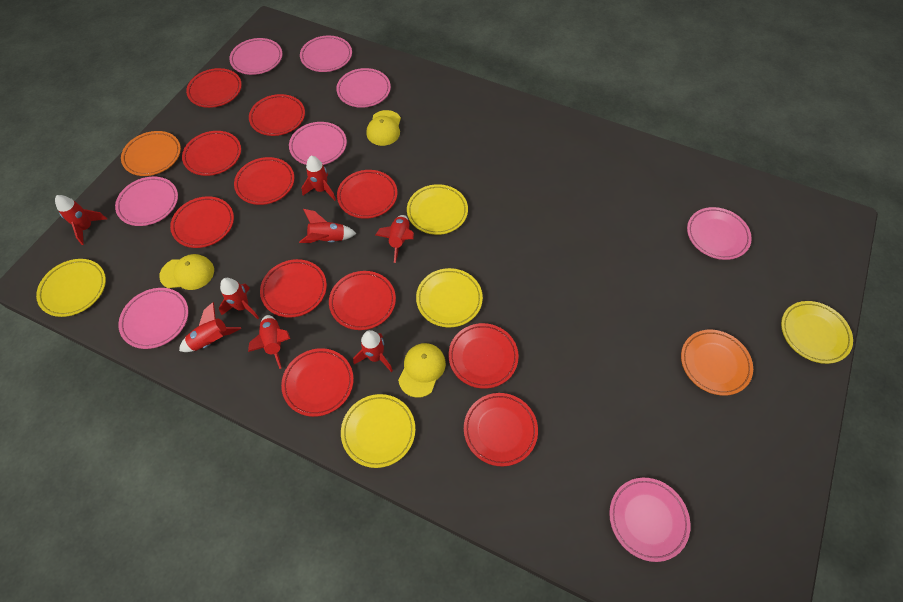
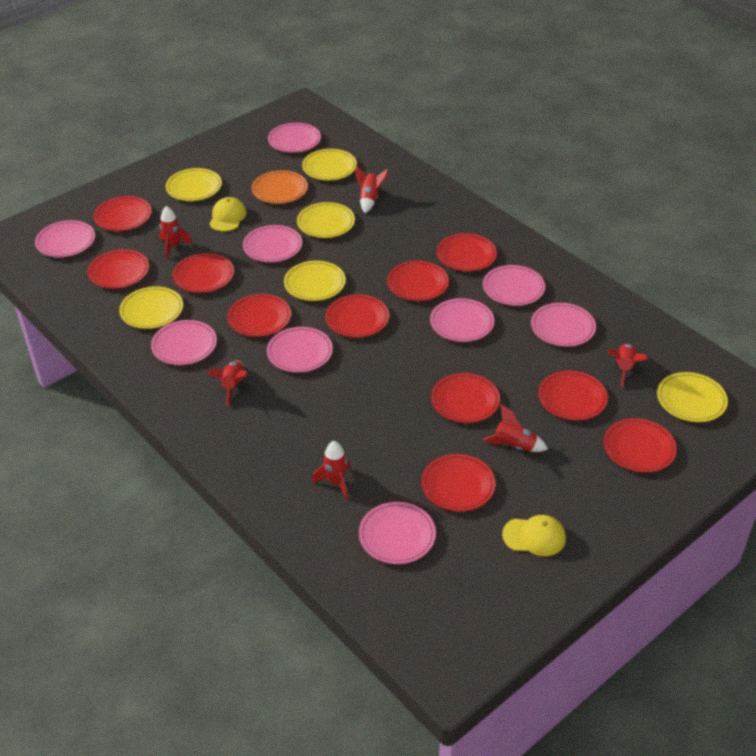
orange plate: 2 -> 1
pink plate: 8 -> 9
red rocket: 8 -> 6
yellow cap: 3 -> 2
yellow plate: 5 -> 6

